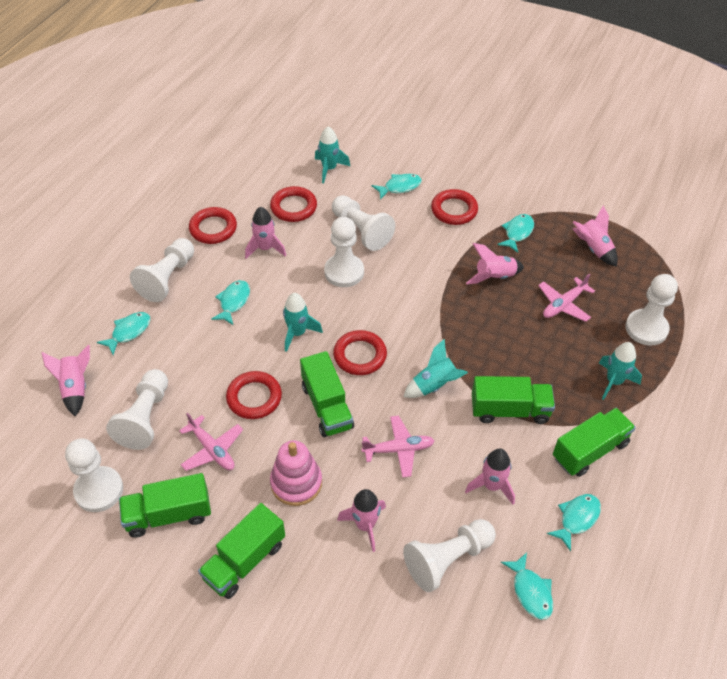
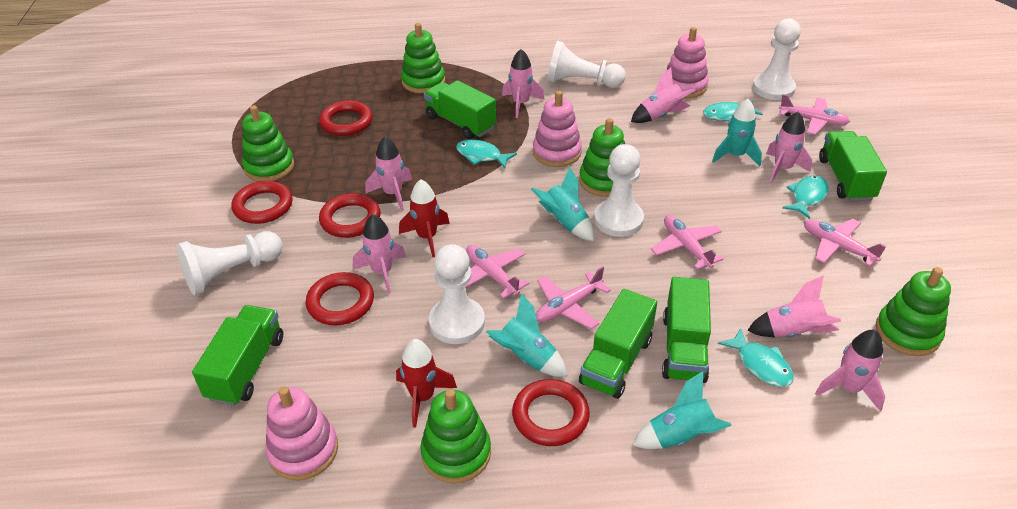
green stacking toy: 0 -> 5
pink plane: 3 -> 5
pink rocket: 6 -> 7
pink stacking toy: 1 -> 3
red rocket: 0 -> 2
turquoise fish: 6 -> 4
white pawn: 7 -> 5

